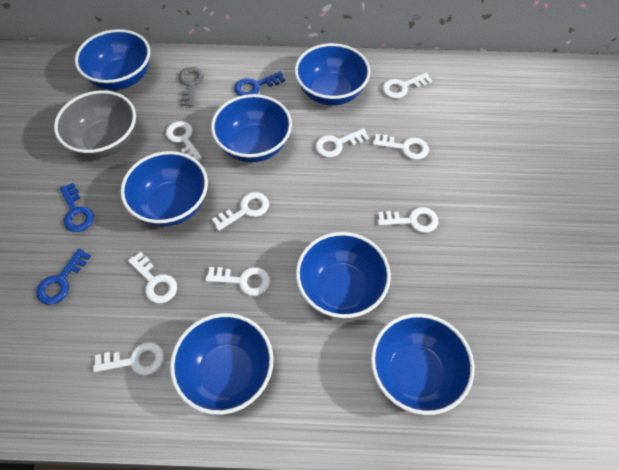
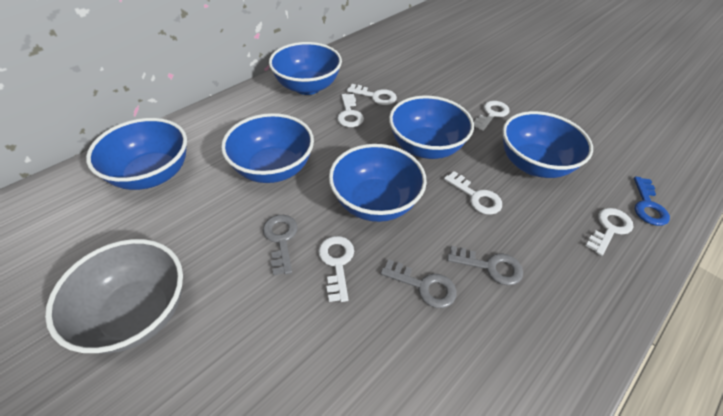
blue bowl: 7 -> 6
blue key: 3 -> 1
grey key: 1 -> 3
white key: 9 -> 6

